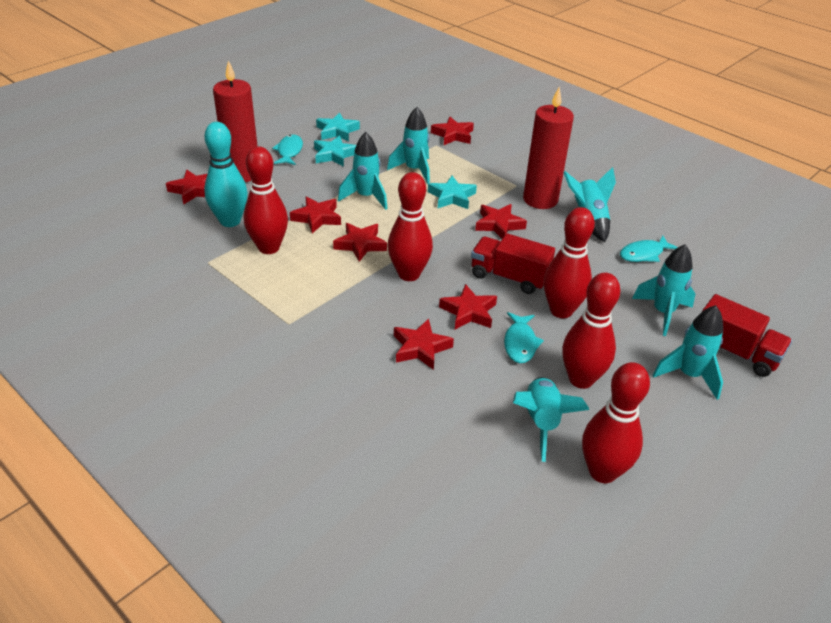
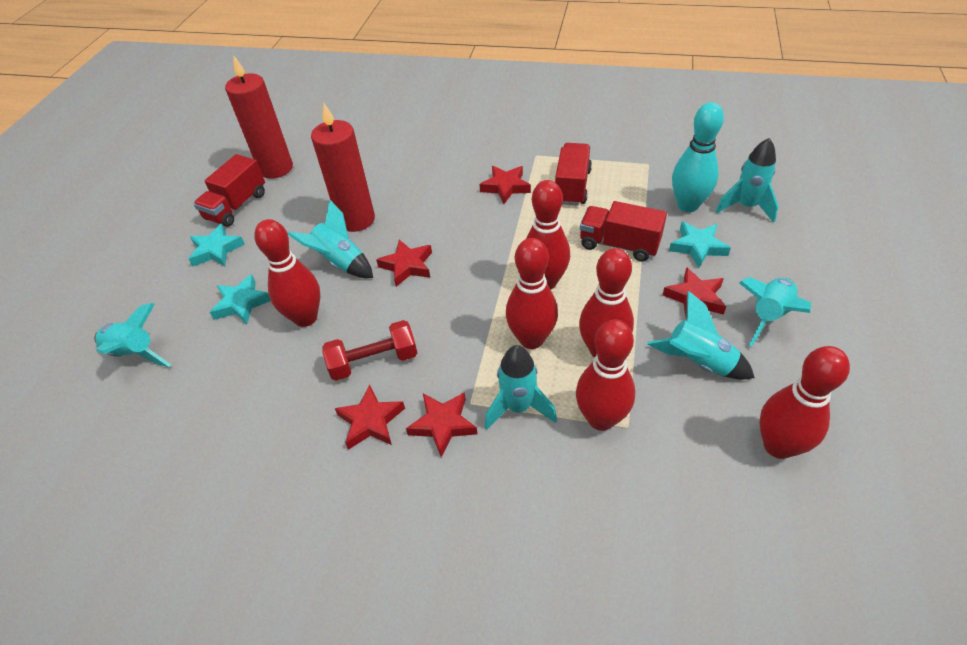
red bowling pin: 5 -> 6
red dumbbell: 0 -> 1
red star: 7 -> 5
red truck: 2 -> 3
turquoise fish: 3 -> 0

